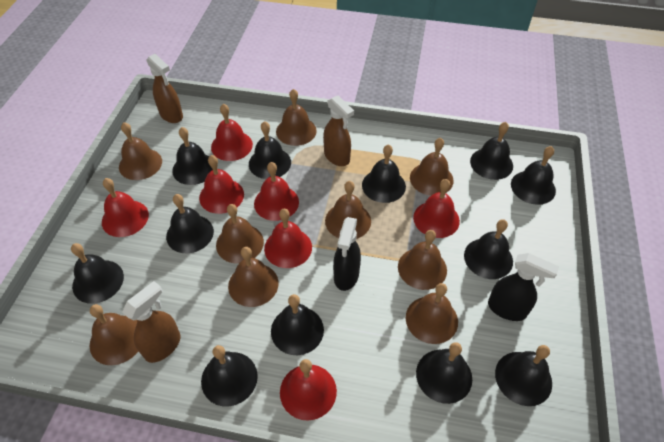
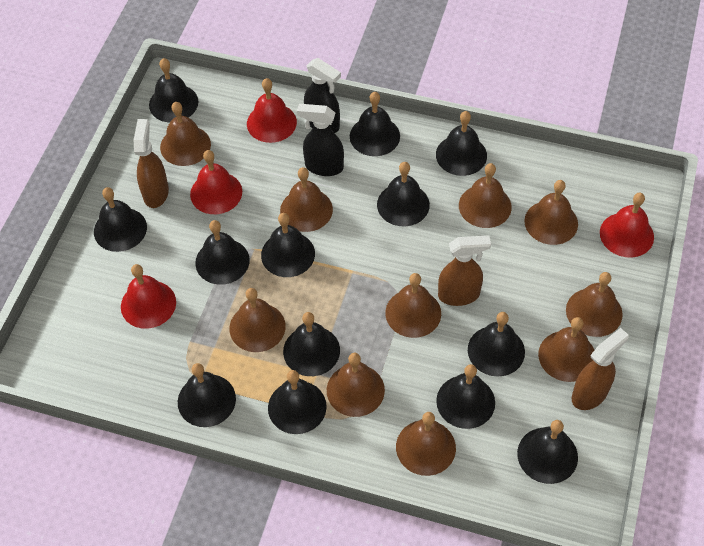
black bell: 12 -> 13
brown bell: 9 -> 10
red bell: 7 -> 4

